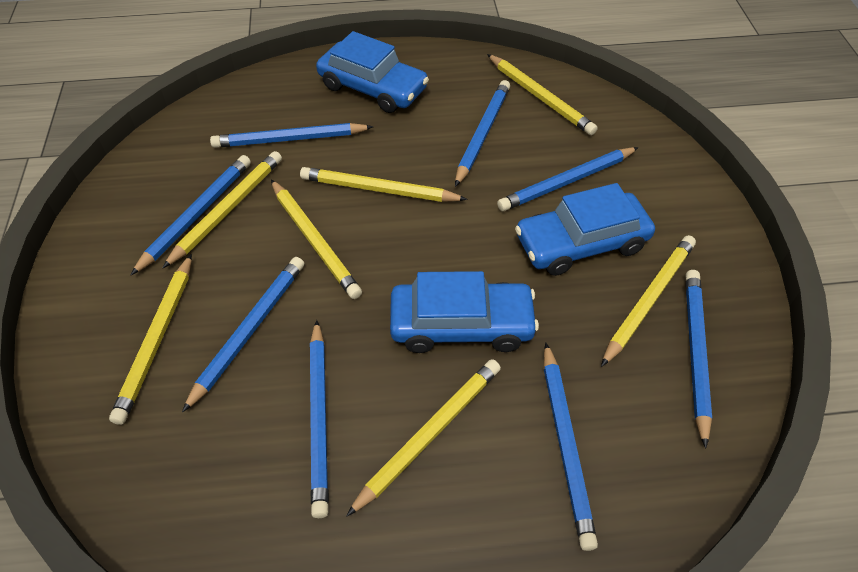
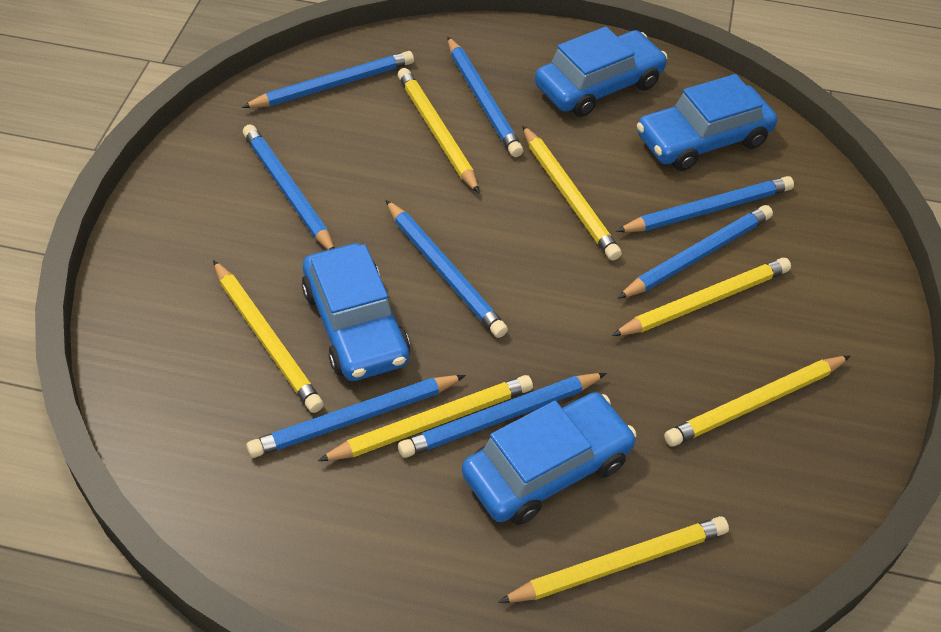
blue car: 3 -> 4

